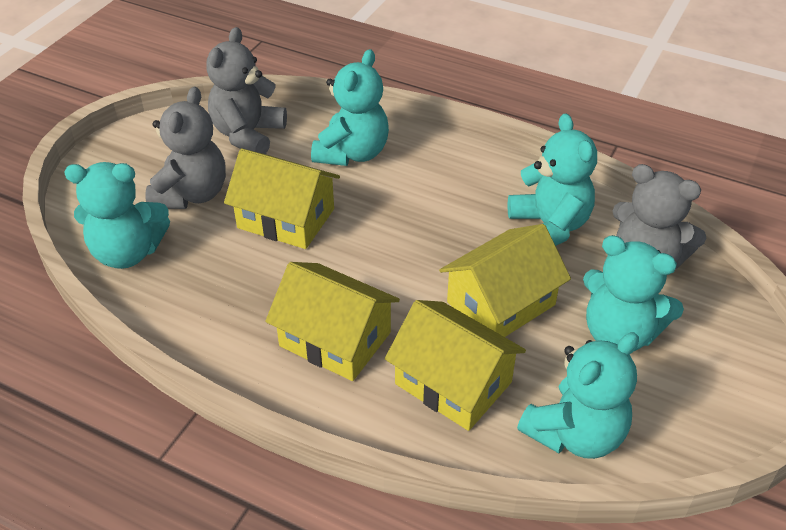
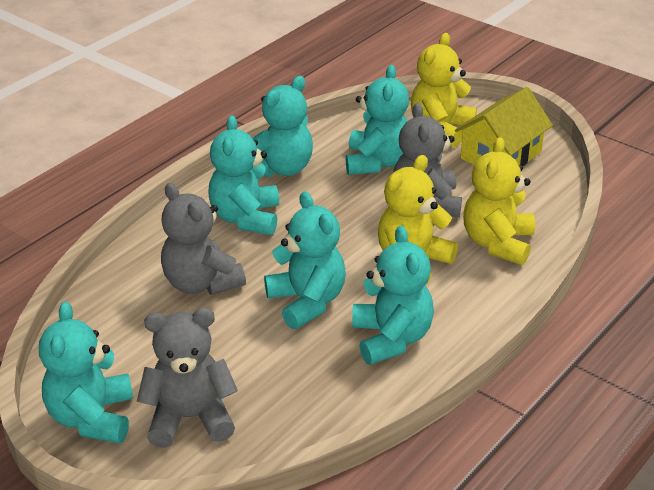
turquoise teddy bear: 5 -> 6
yellow house: 4 -> 1
yellow teddy bear: 0 -> 3

